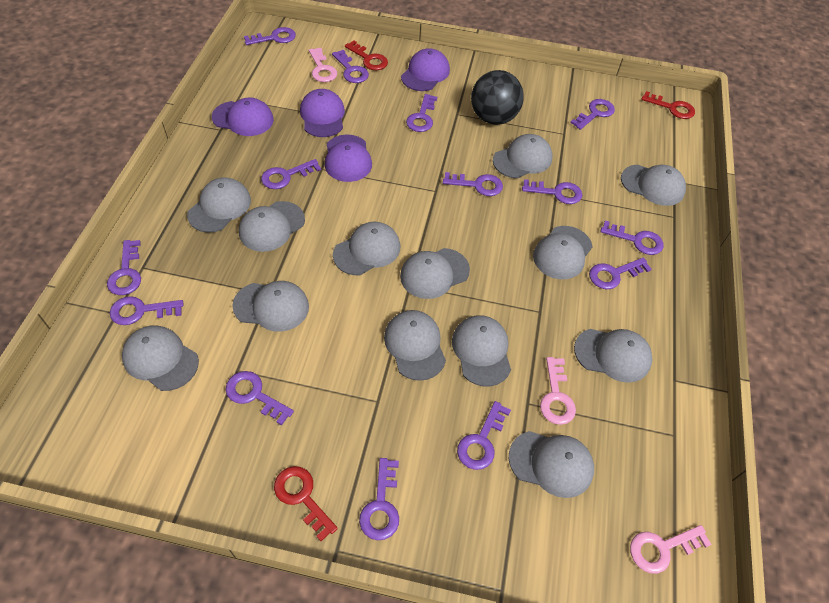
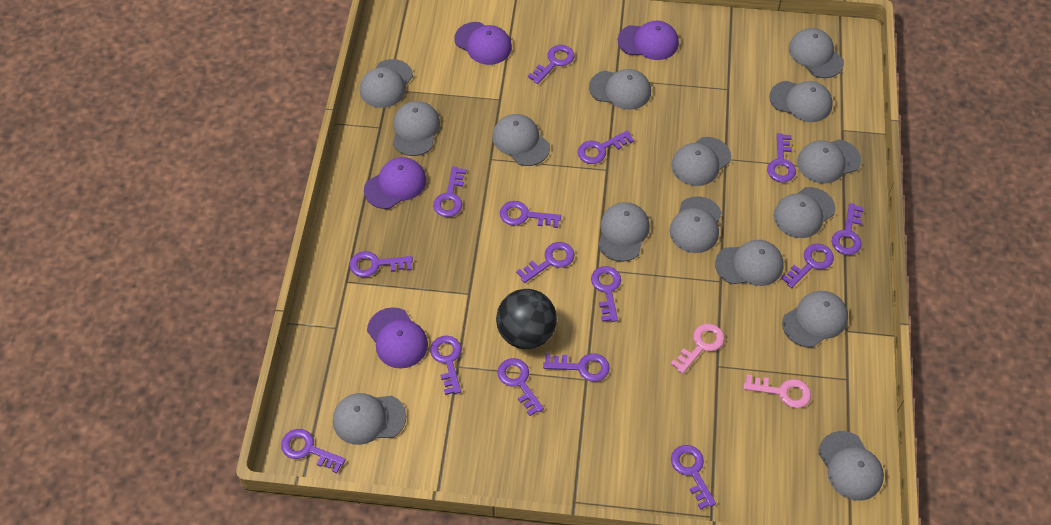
grey cap: 13 -> 15
pink key: 3 -> 2
purple key: 14 -> 15
red key: 3 -> 0

